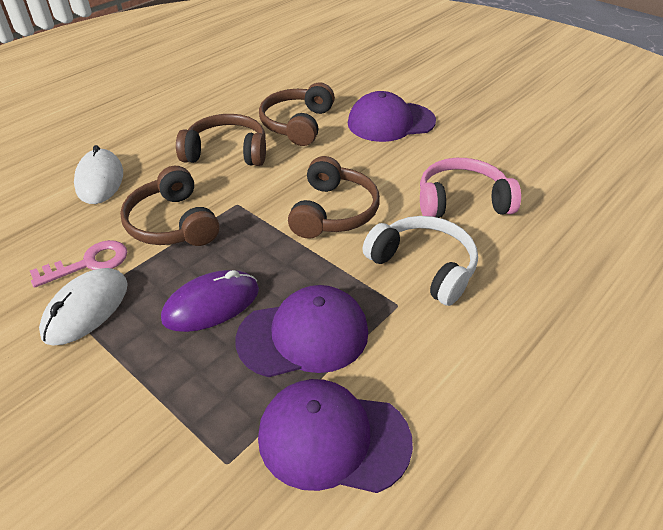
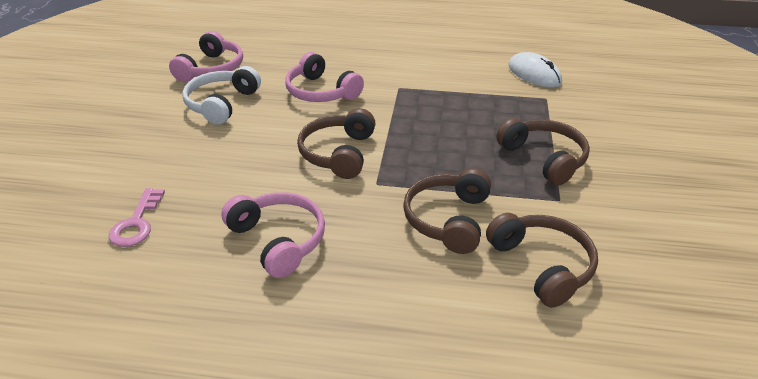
pink headphones: 1 -> 3
purple cap: 3 -> 0
purple mouse: 1 -> 0
white mouse: 2 -> 1

